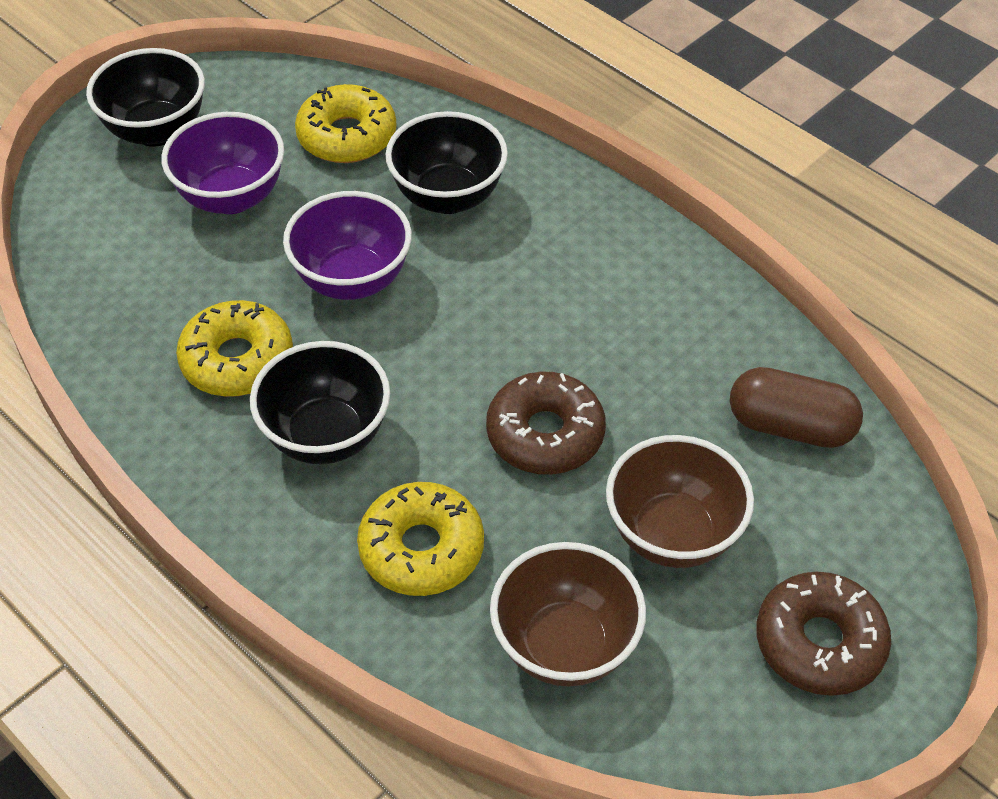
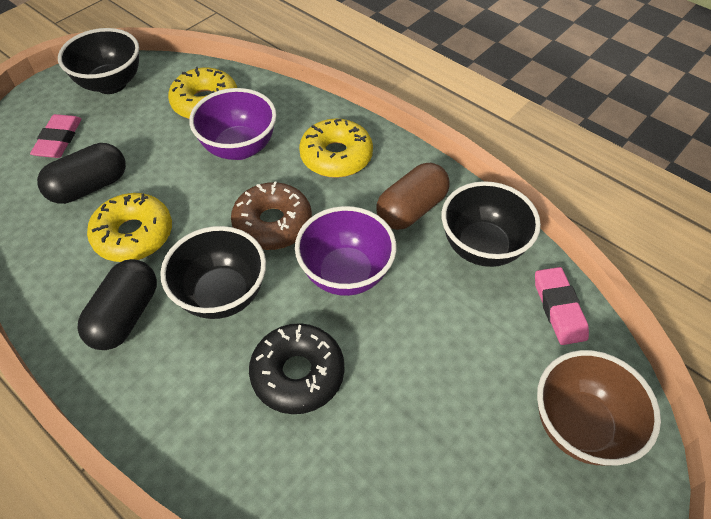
black capsule: 0 -> 2
black donut: 0 -> 1
brown bowl: 2 -> 1
brown donut: 2 -> 1
pink eraser: 0 -> 2

